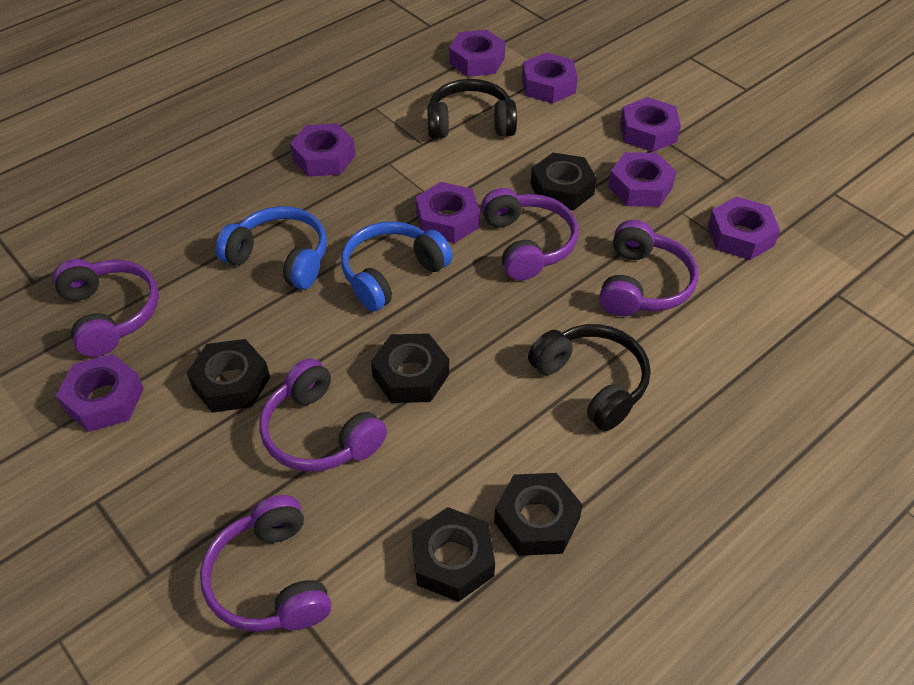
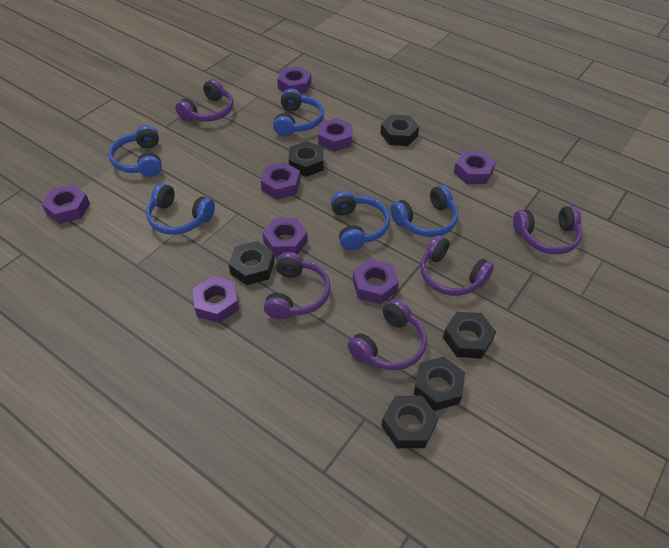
black headphones: 2 -> 0
black nut: 5 -> 6
blue headphones: 2 -> 5

